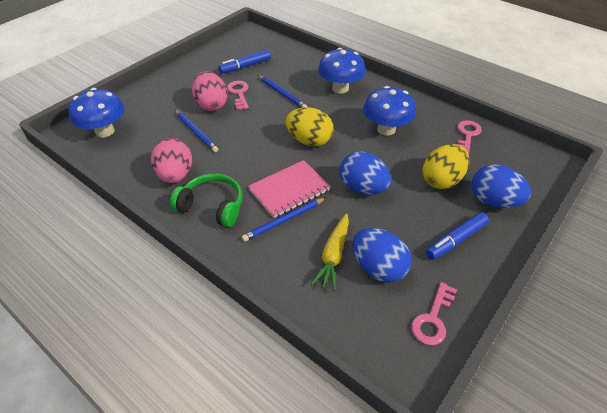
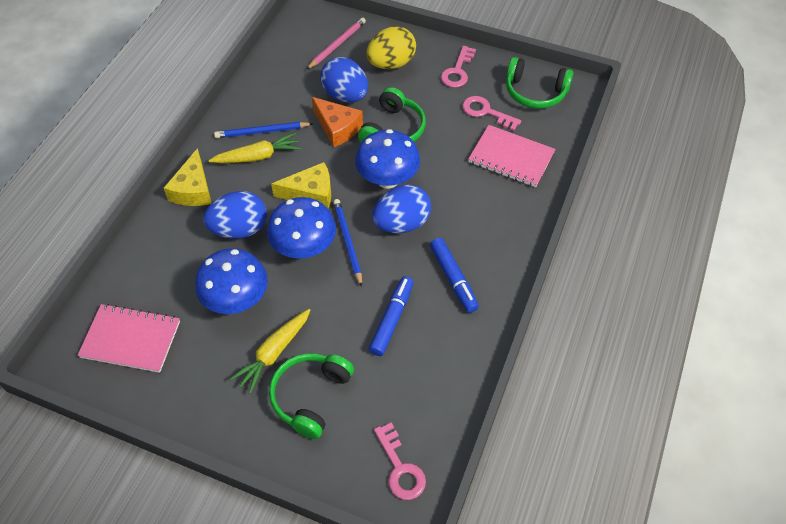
blue pencil: 3 -> 2
green headphones: 1 -> 3
orange cheese: 0 -> 1
pink egg: 2 -> 0
pink notebook: 1 -> 2
pink pencil: 0 -> 1
yellow carrot: 1 -> 2
yellow cheese: 0 -> 2
yellow egg: 2 -> 1

